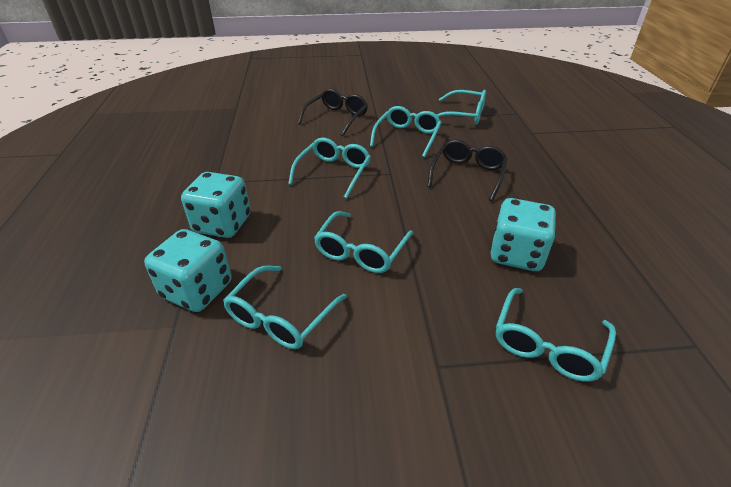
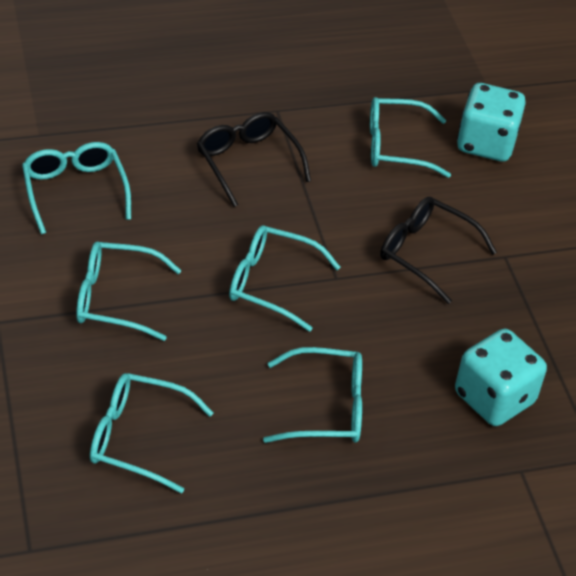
turquoise dice: 3 -> 2

